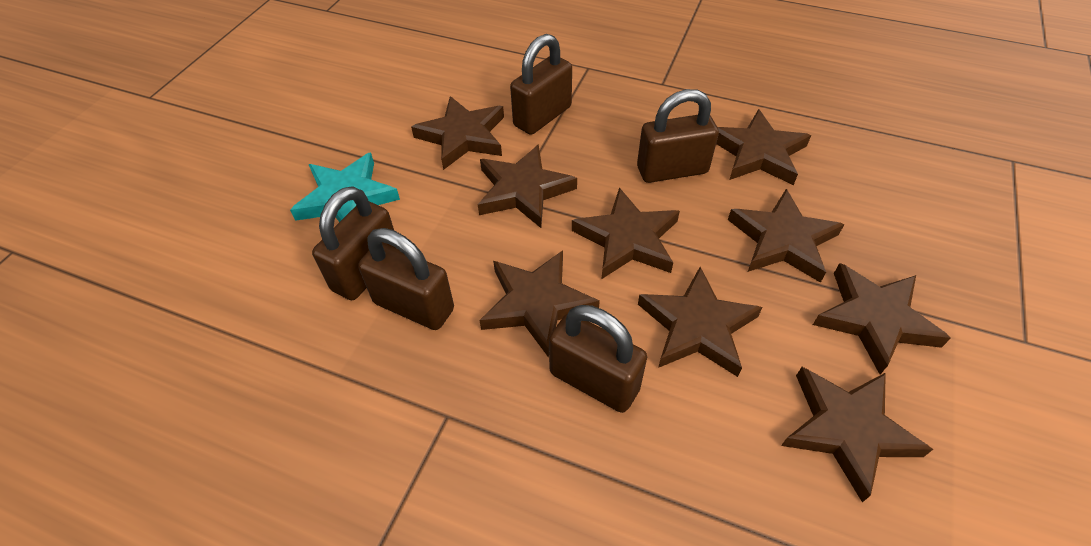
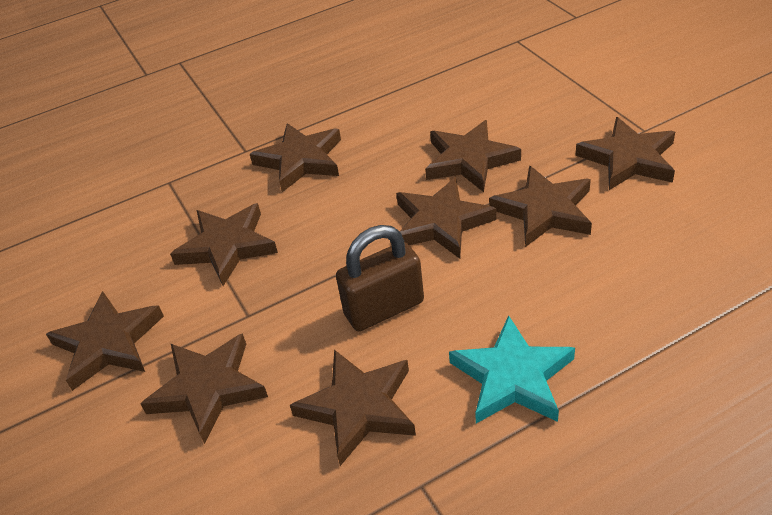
brown padlock: 5 -> 1

